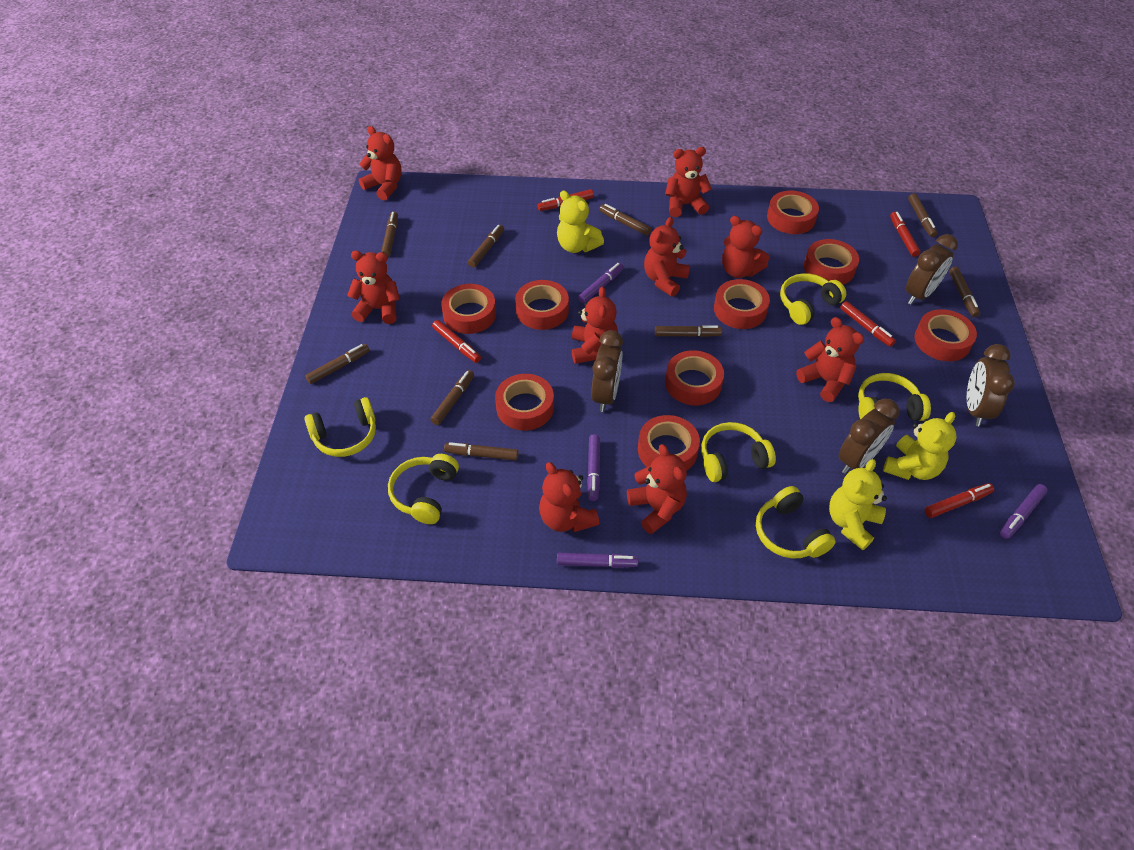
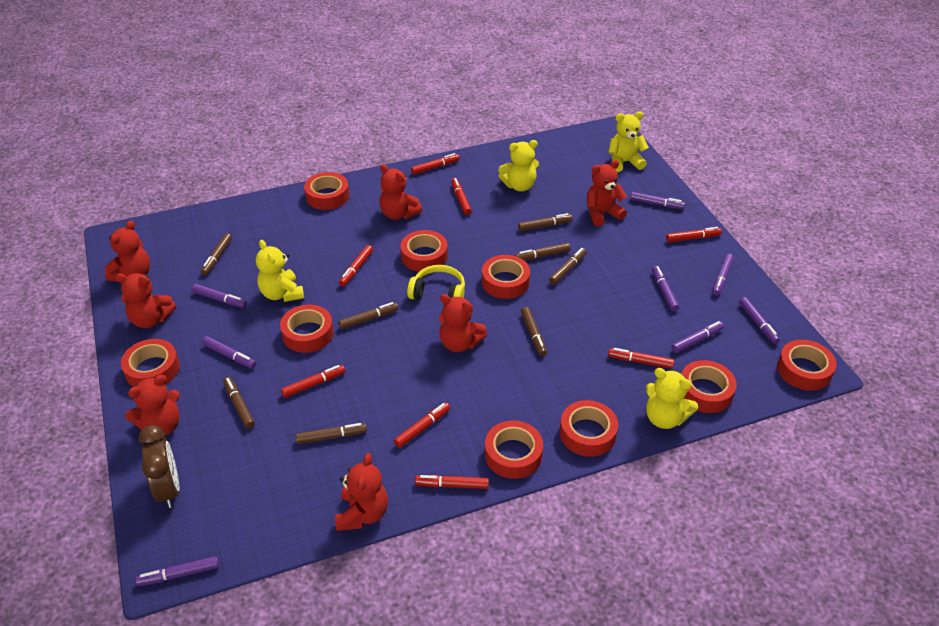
brown clock: 4 -> 1
brown marker: 9 -> 8
purple marker: 4 -> 8
red marker: 5 -> 8
red teddy bear: 9 -> 7
yellow headphones: 6 -> 1
yellow teddy bear: 3 -> 4

